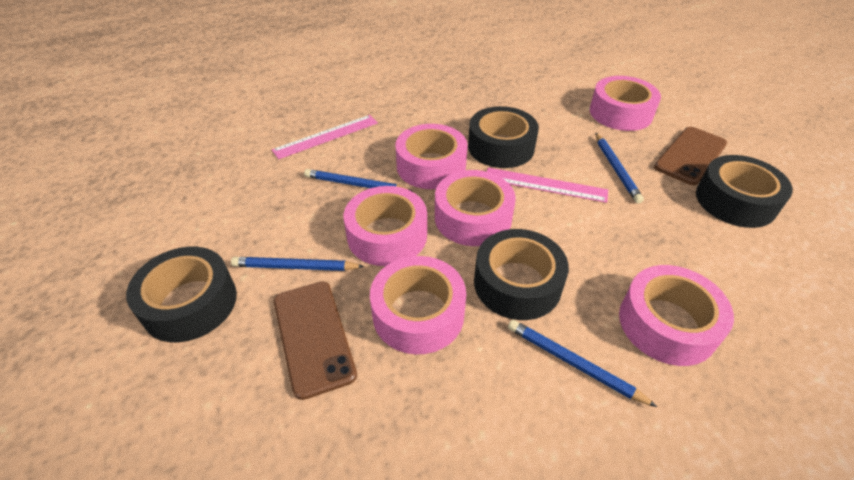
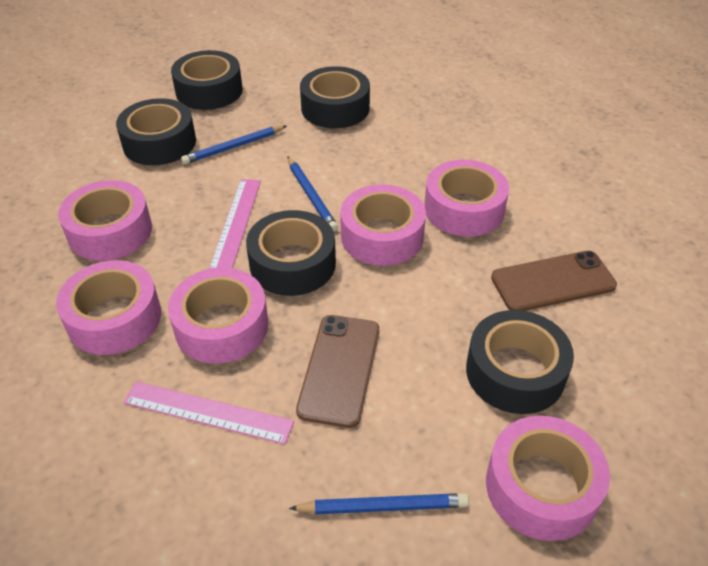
black tape: 4 -> 5
blue pencil: 4 -> 3

